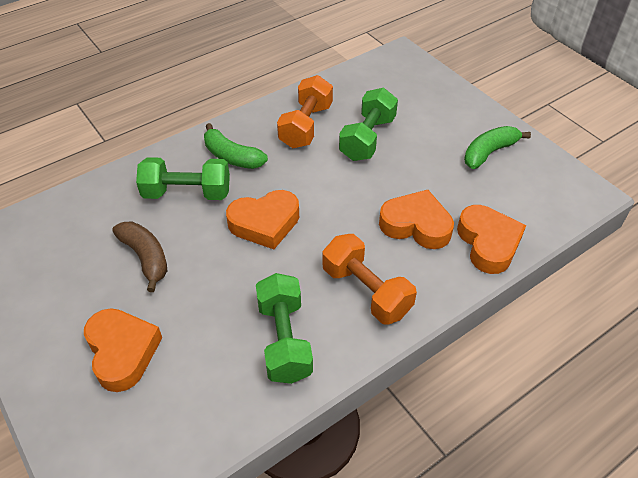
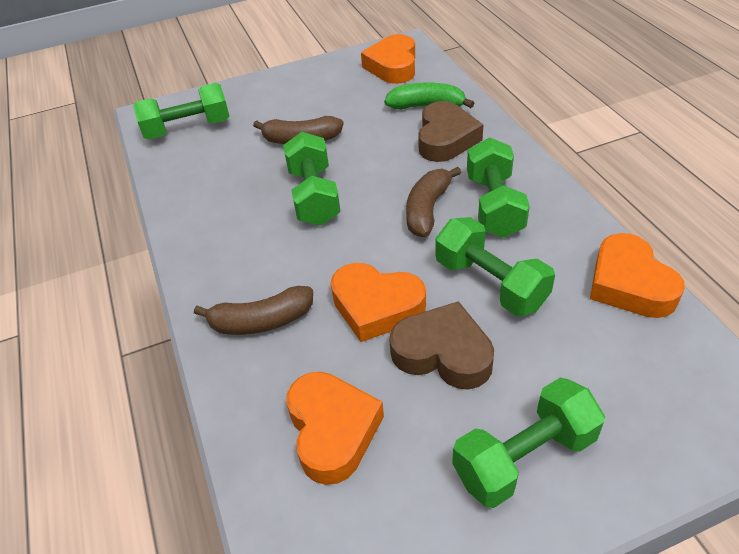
brown banana: 1 -> 3
brown heart: 0 -> 2
green banana: 2 -> 1
green dumbbell: 3 -> 5
orange dumbbell: 2 -> 0

